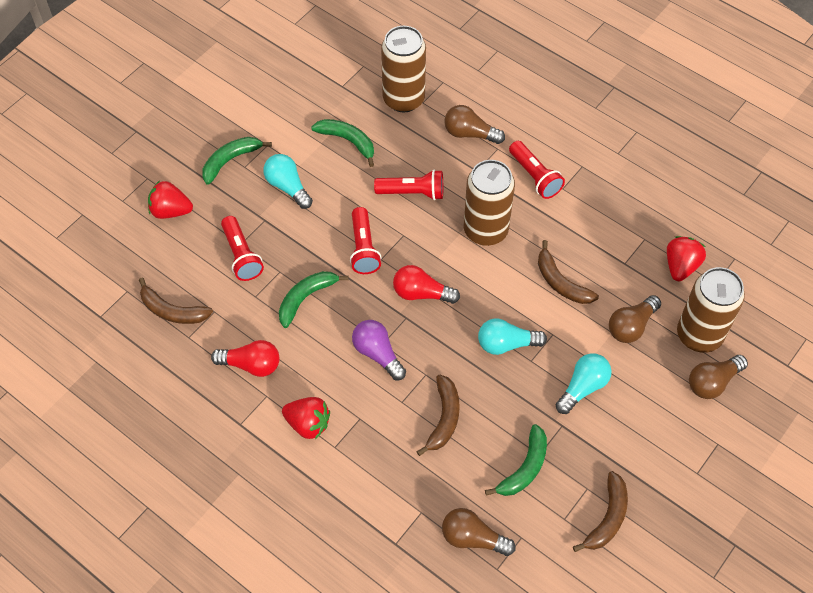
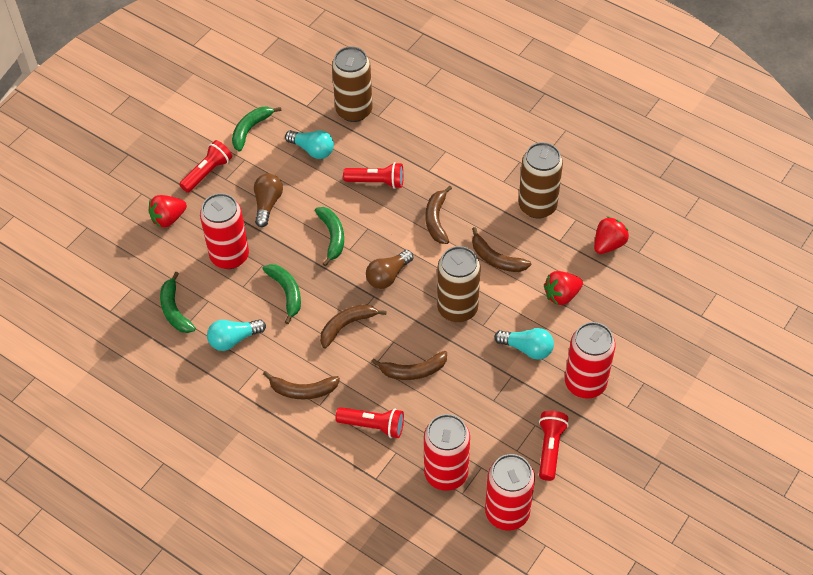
brown banana: 4 -> 5
brown light bulb: 4 -> 2
purple light bulb: 1 -> 0
red can: 0 -> 4
red light bulb: 2 -> 0

